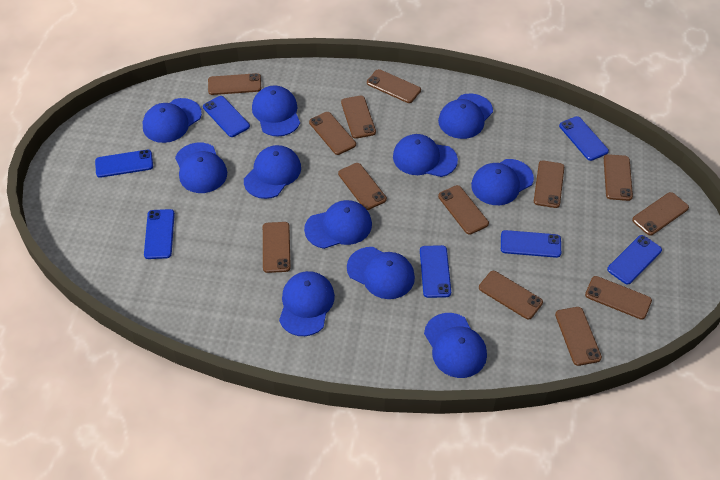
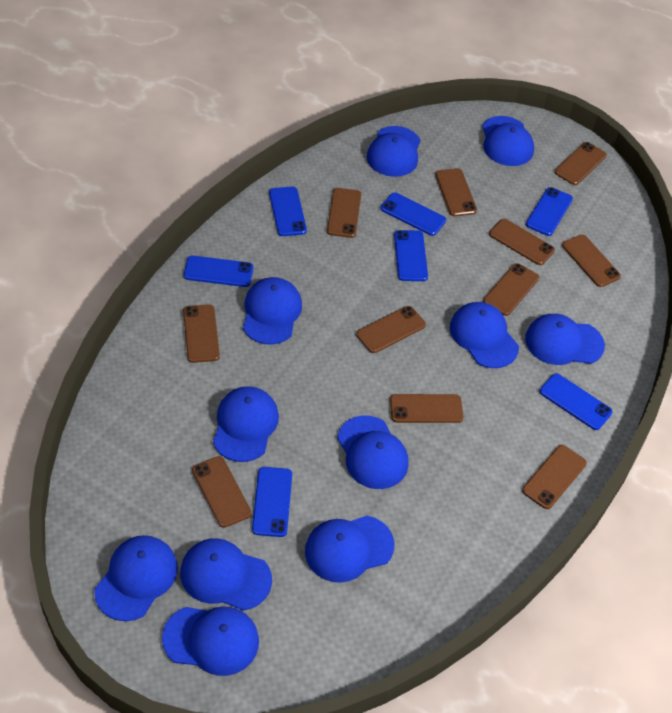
brown phone: 13 -> 11

